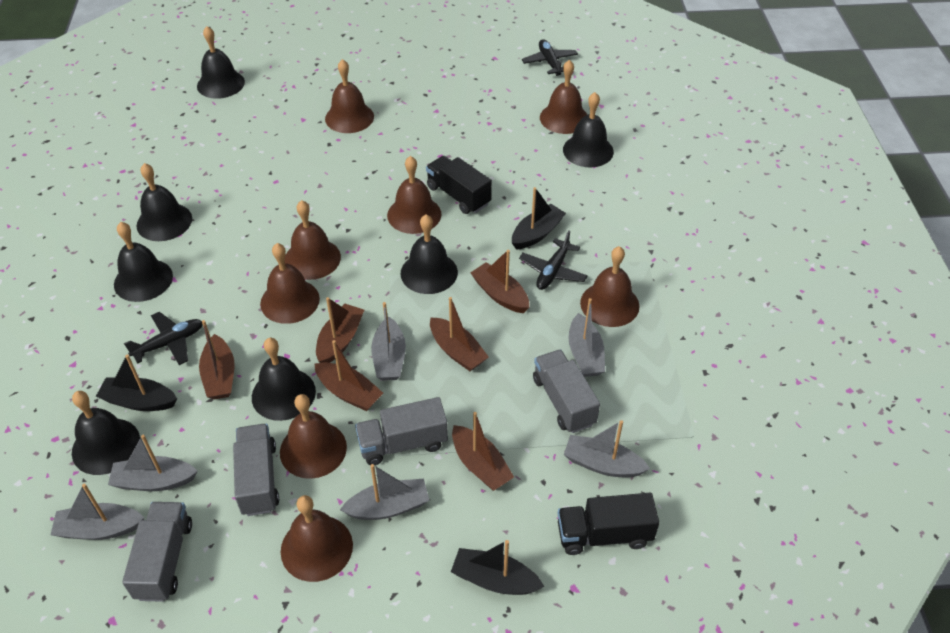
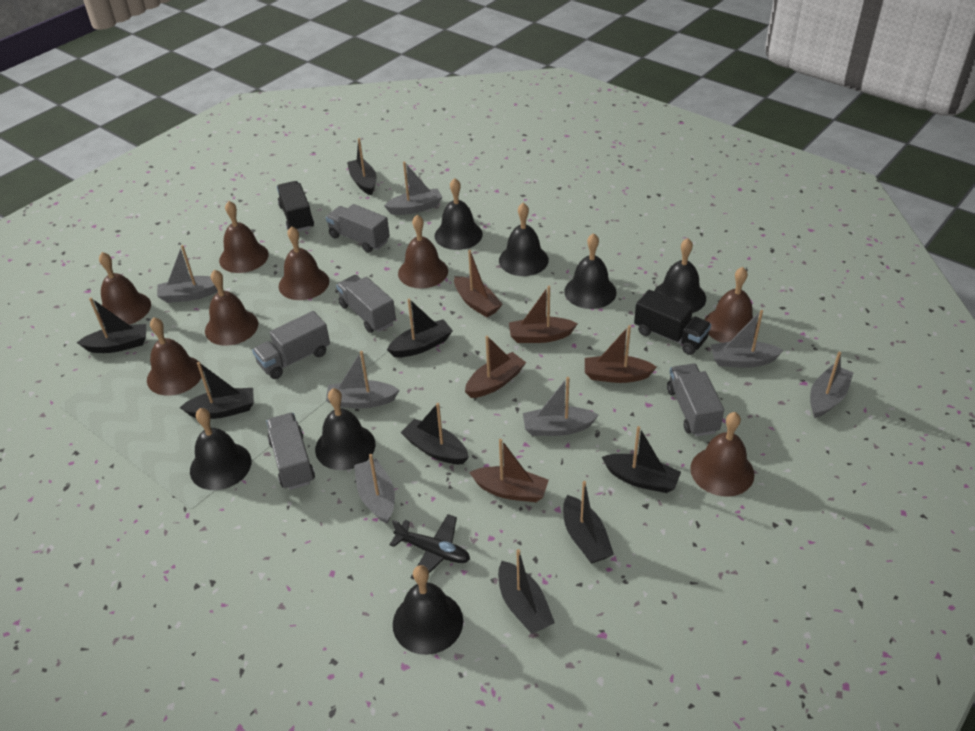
black boat: 3 -> 8
black plane: 3 -> 1
brown boat: 6 -> 5
grey boat: 6 -> 7
grey truck: 4 -> 5

